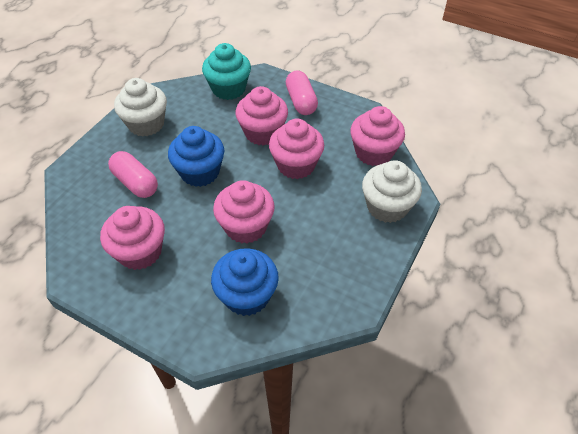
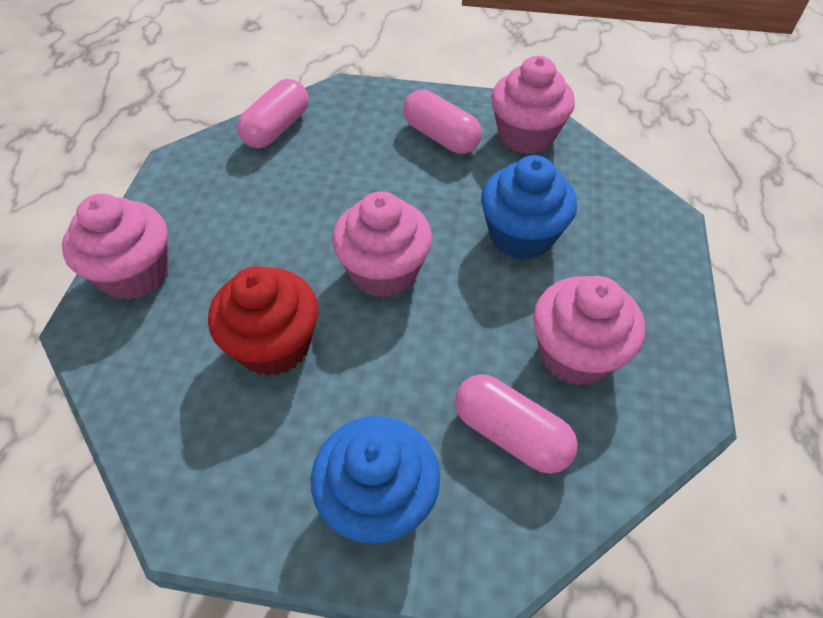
pink capsule: 2 -> 3
pink cupcake: 5 -> 4
red cupcake: 0 -> 1
turquoise cupcake: 1 -> 0
white cupcake: 2 -> 0

